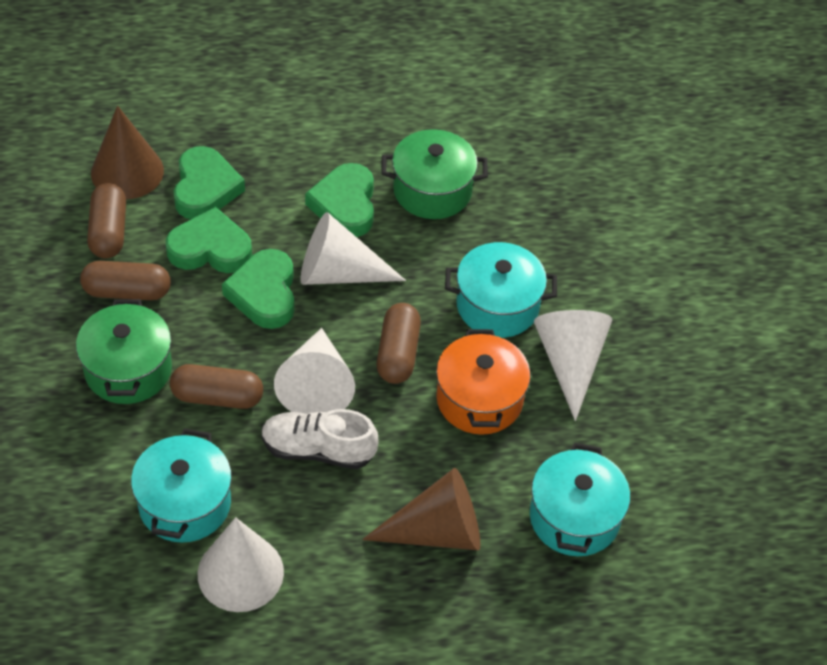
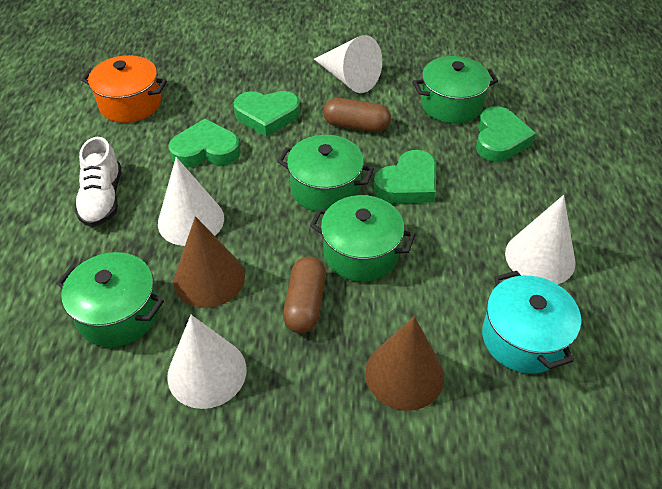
brown capsule: 4 -> 2
green pot: 2 -> 4
turquoise pot: 3 -> 1

